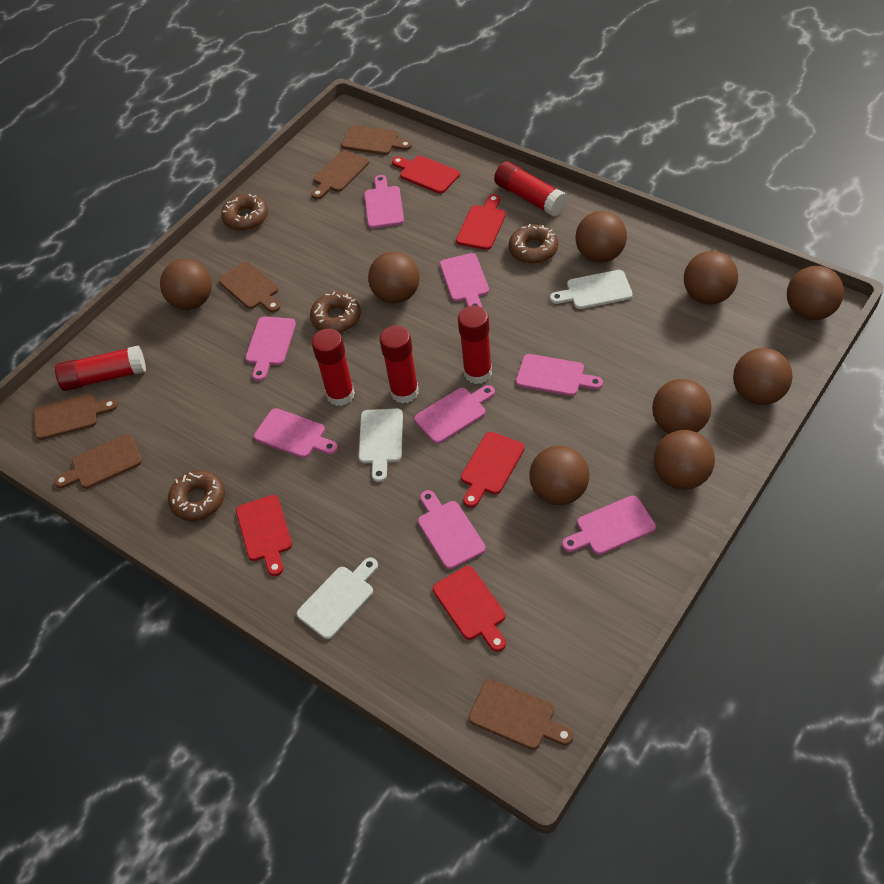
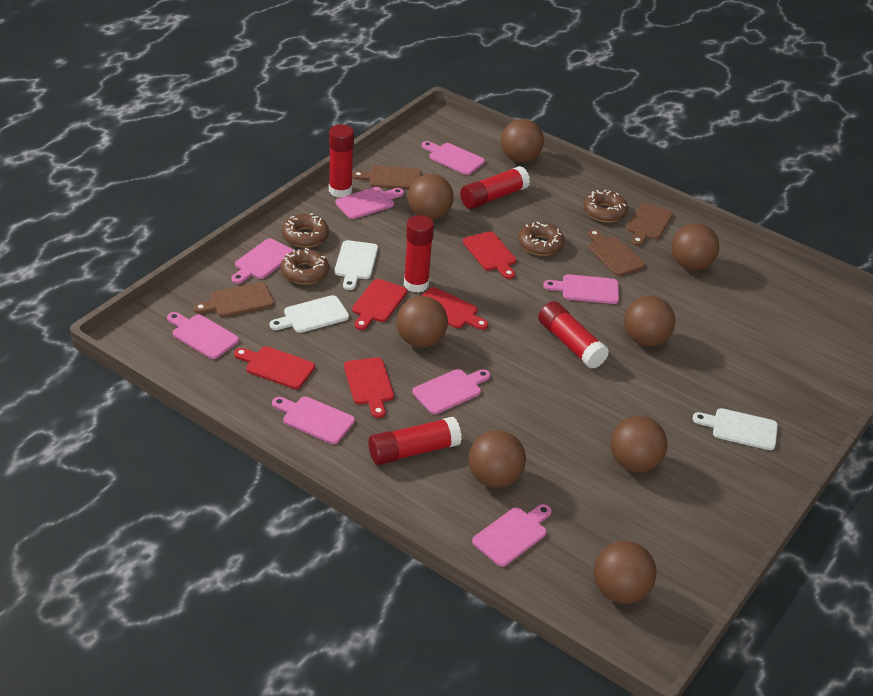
brown ball: 9 -> 8
brown cutting board: 6 -> 4

